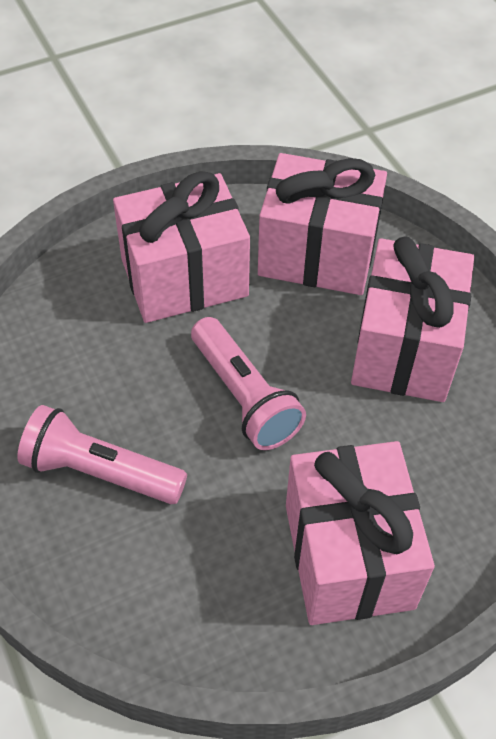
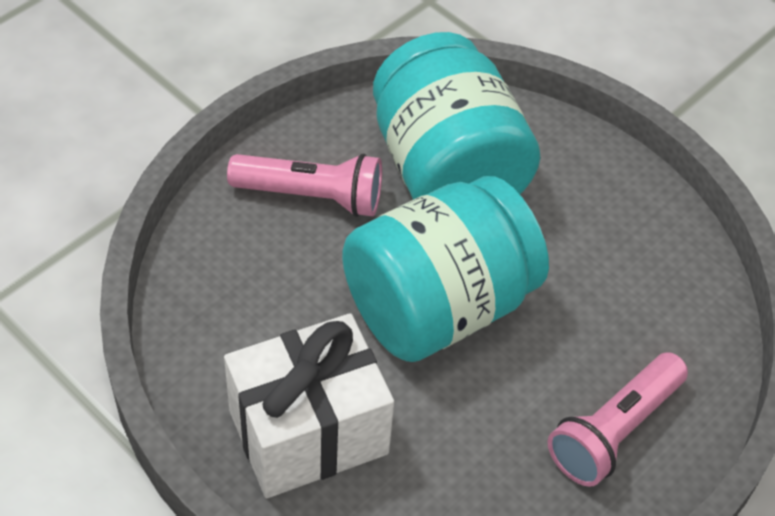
pink gift: 4 -> 0
turquoise jar: 0 -> 2
white gift: 0 -> 1

